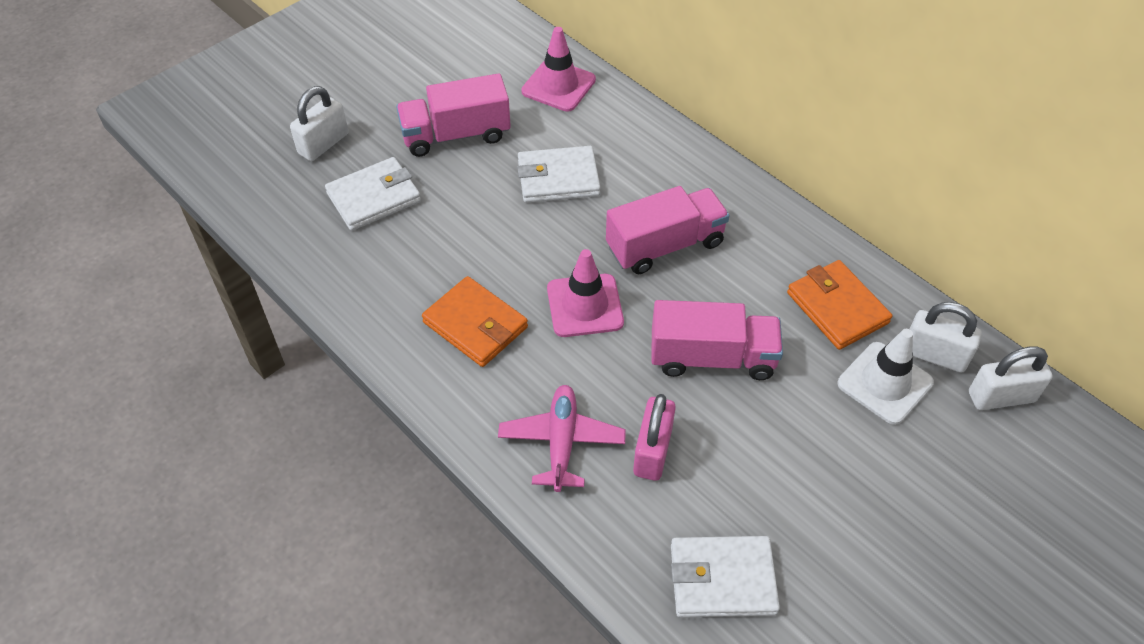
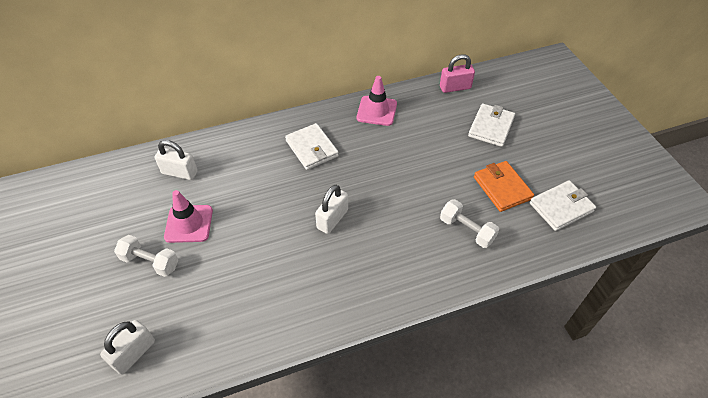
orange wallet: 2 -> 1
pink plane: 1 -> 0
pink truck: 3 -> 0
white dumbbell: 0 -> 2
white traffic cone: 1 -> 0

